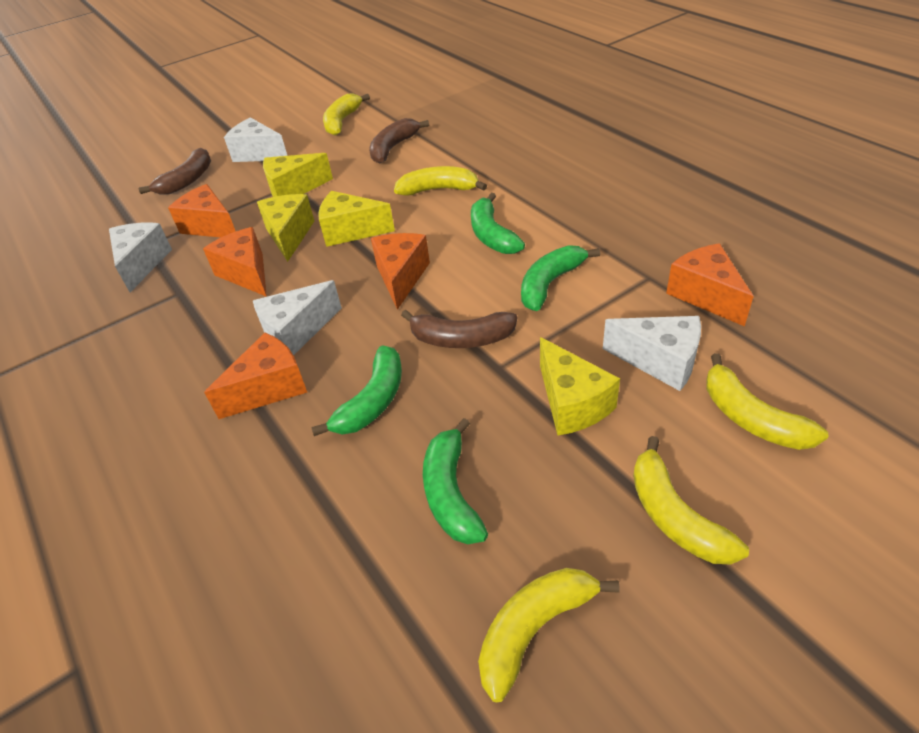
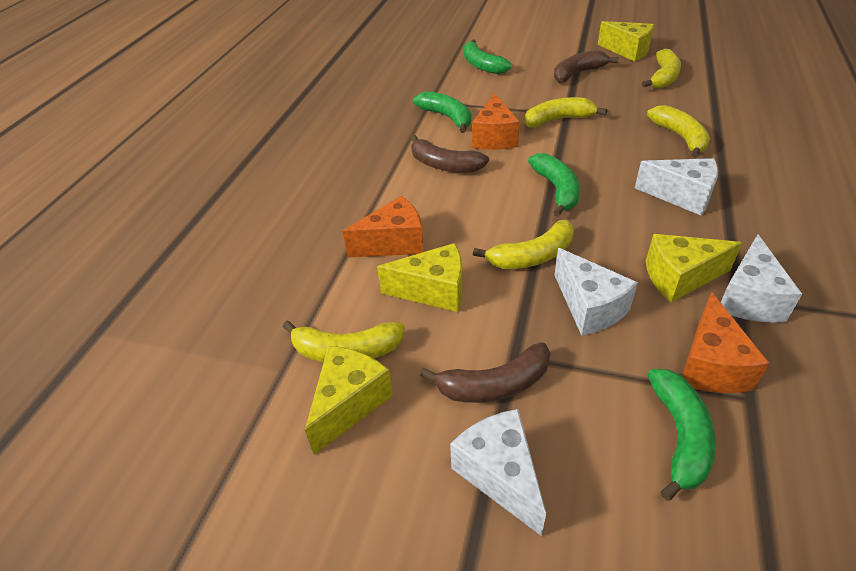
orange cheese: 5 -> 3

